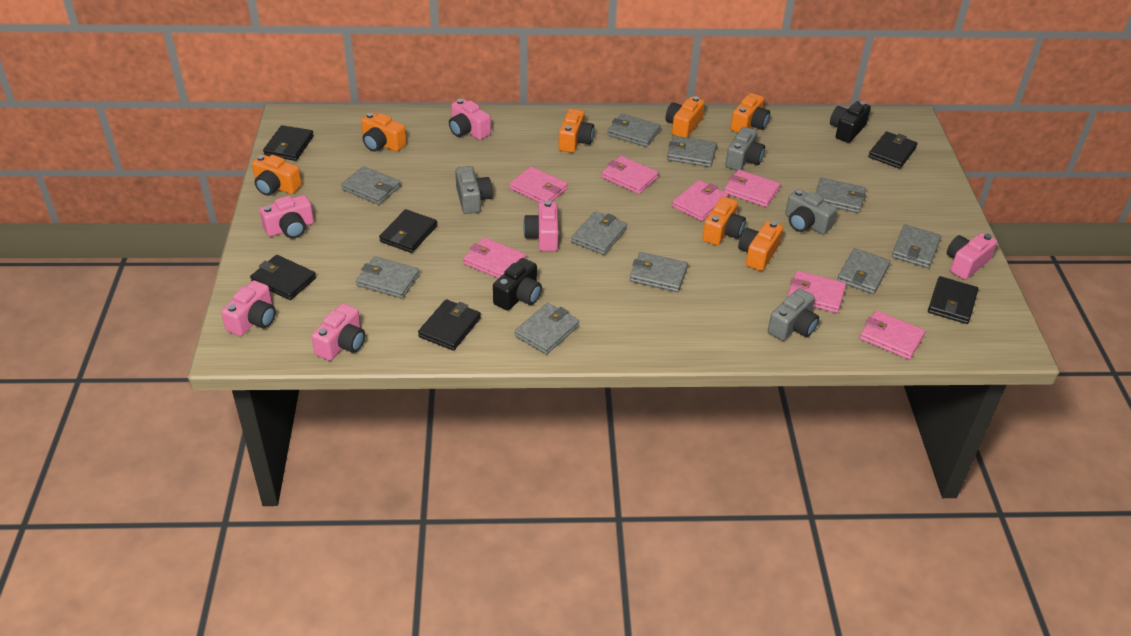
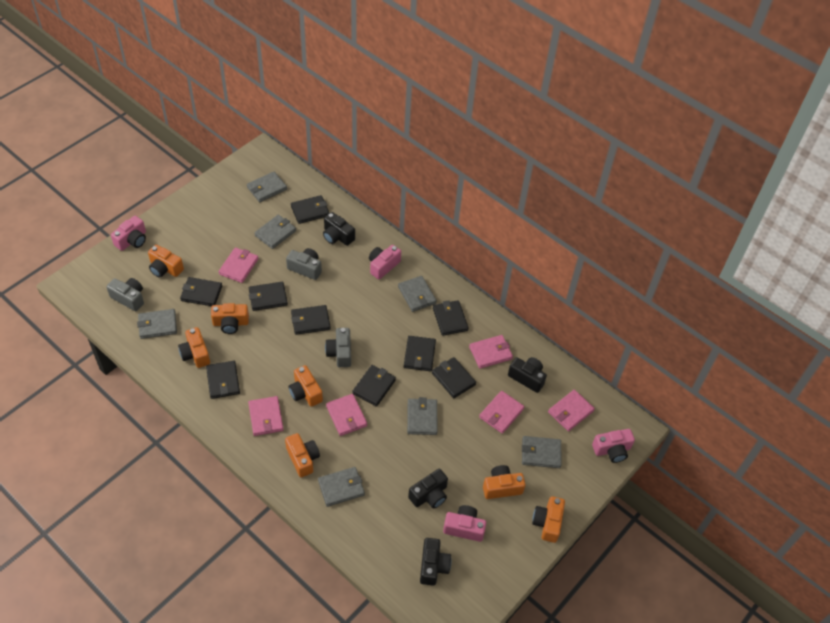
black camera: 2 -> 4
black wallet: 6 -> 9
grey camera: 4 -> 3
grey wallet: 10 -> 7
pink camera: 6 -> 4
pink wallet: 7 -> 6

